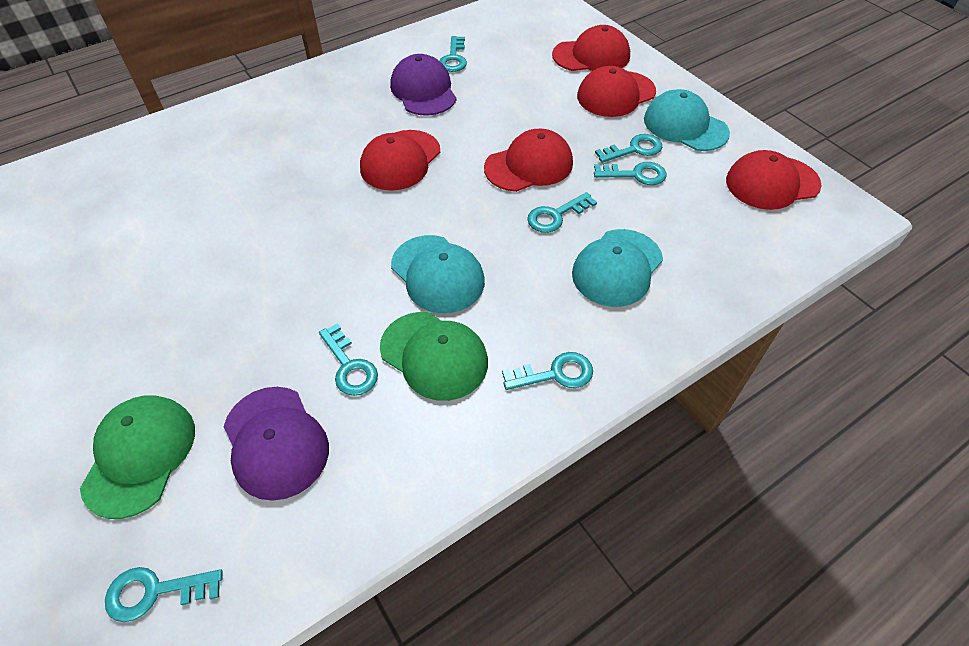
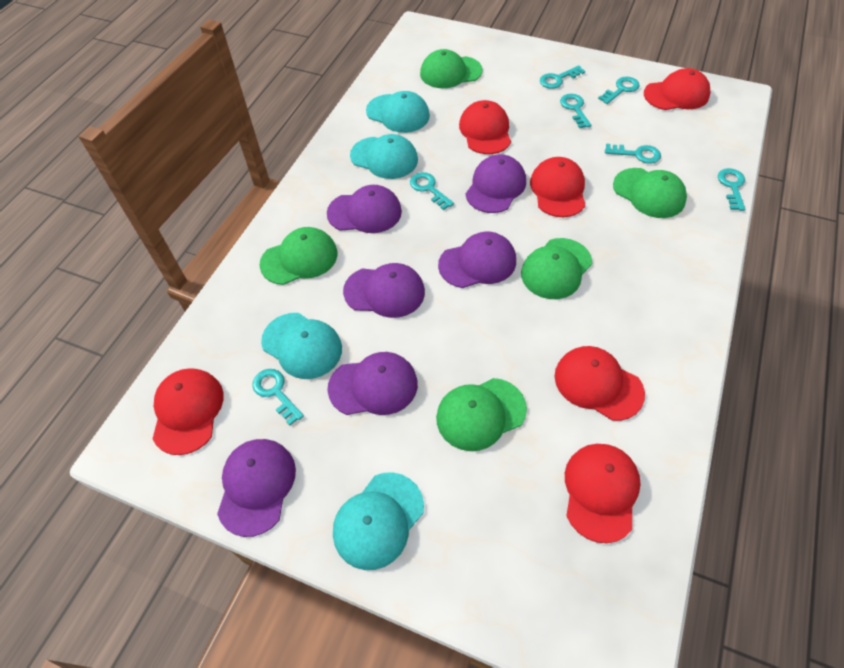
green cap: 2 -> 5
purple cap: 2 -> 6
red cap: 5 -> 6
turquoise cap: 3 -> 4

